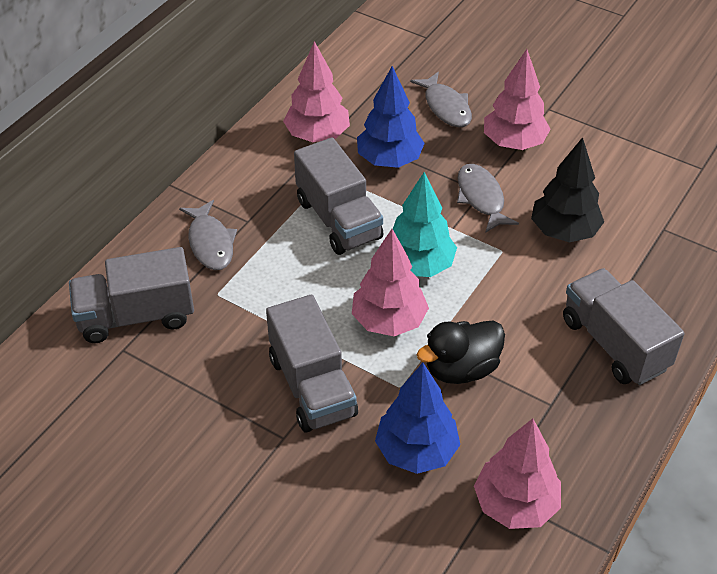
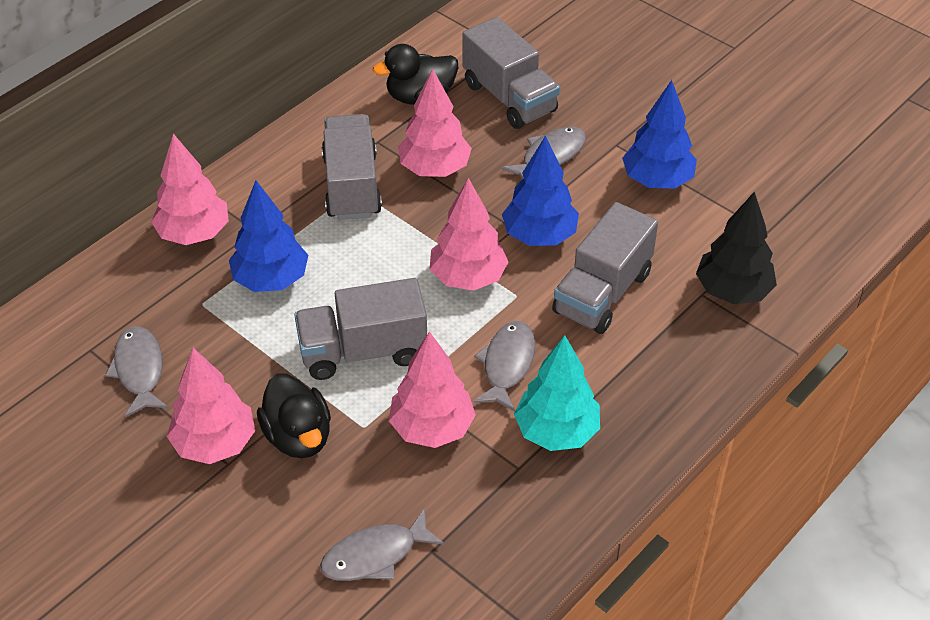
black duck: 1 -> 2
blue tree: 2 -> 3
grey fish: 3 -> 4
pink tree: 4 -> 5

